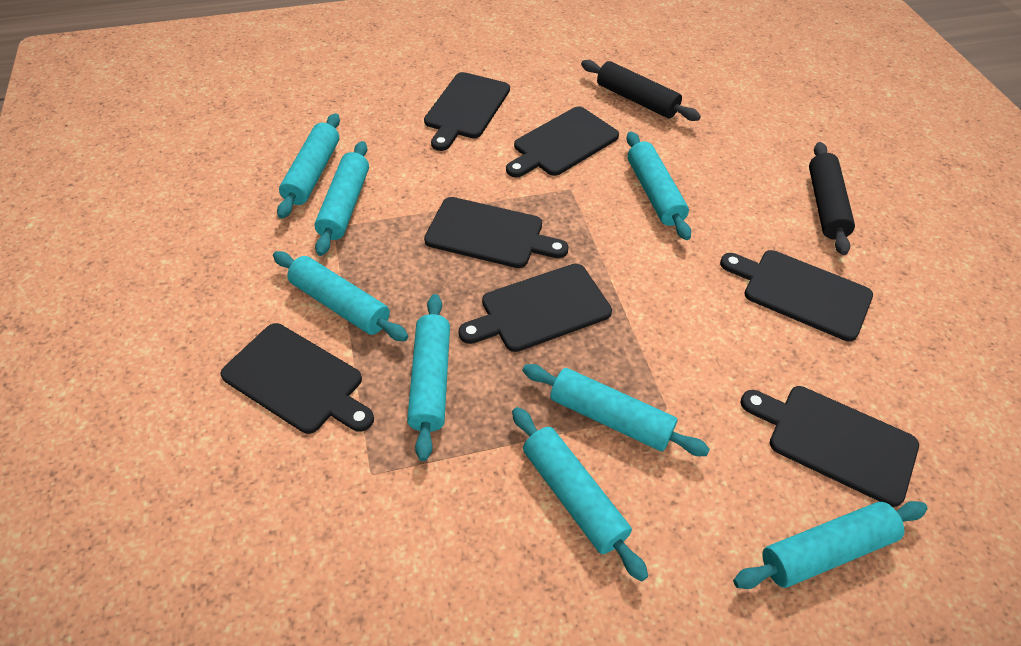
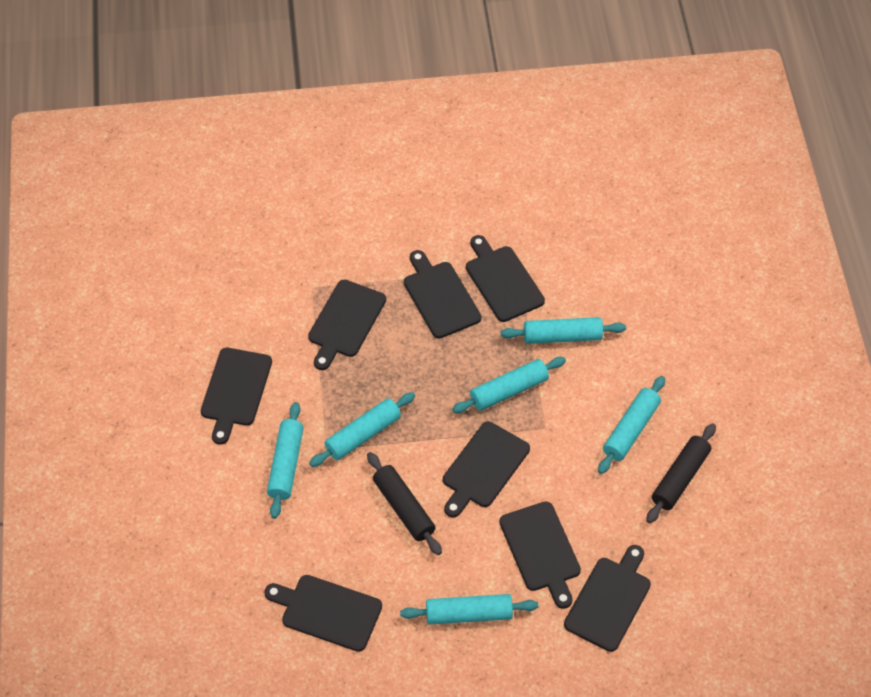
black cutting board: 7 -> 8
turquoise rolling pin: 8 -> 6

